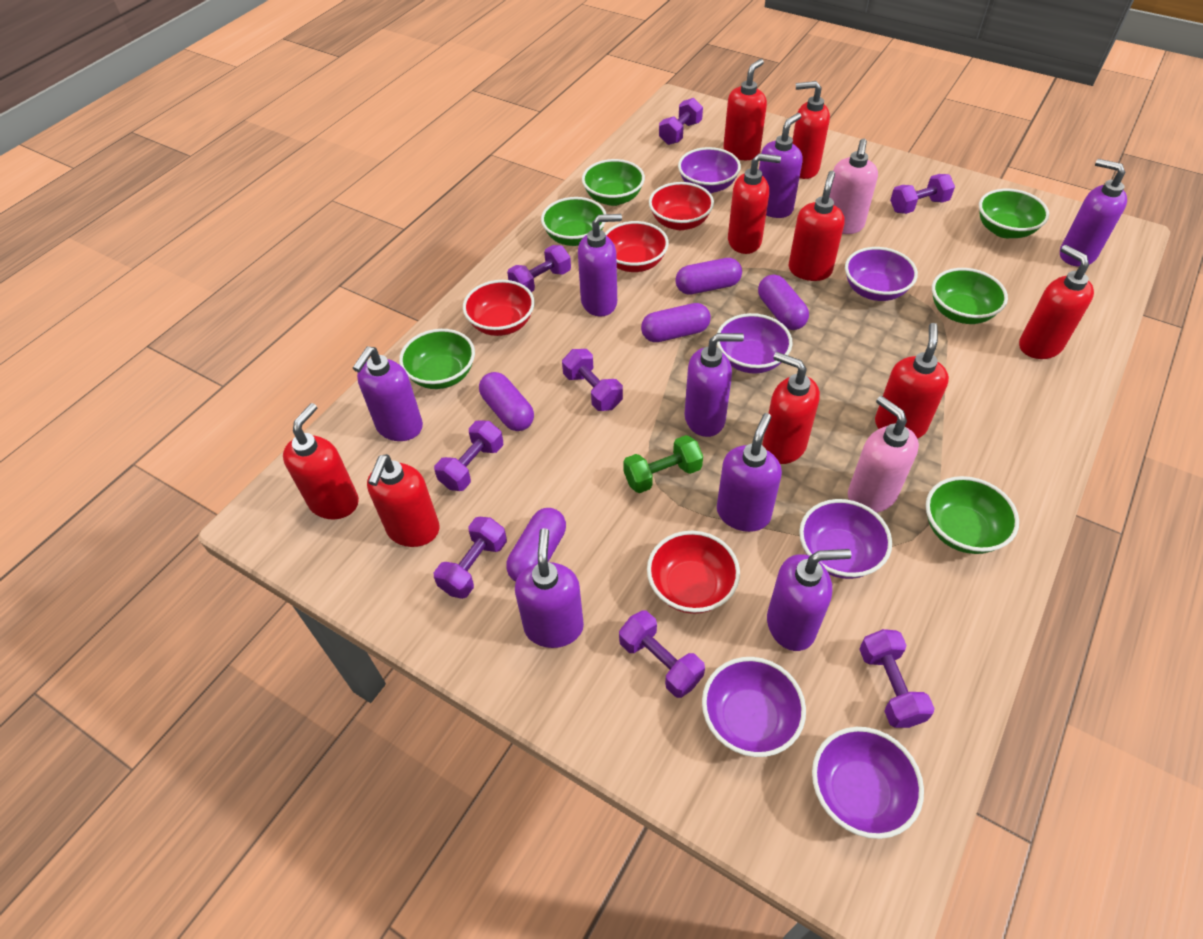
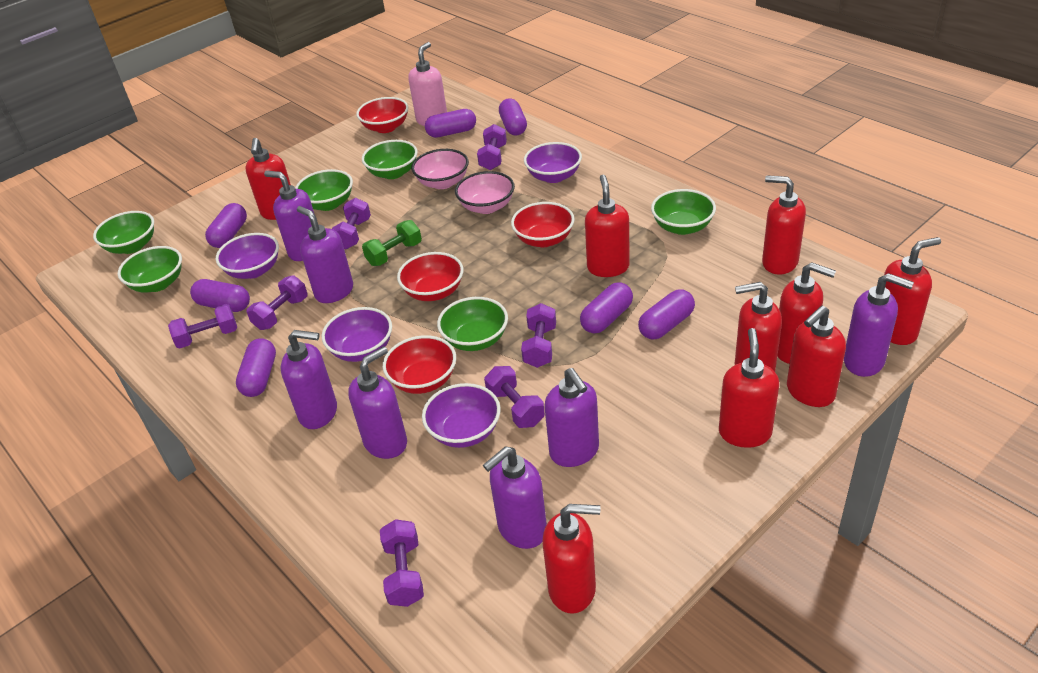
pink bowl: 0 -> 2
pink soap dispenser: 2 -> 1
purple bowl: 6 -> 4
purple capsule: 5 -> 7
purple dumbbell: 8 -> 7
purple soap dispenser: 8 -> 7

